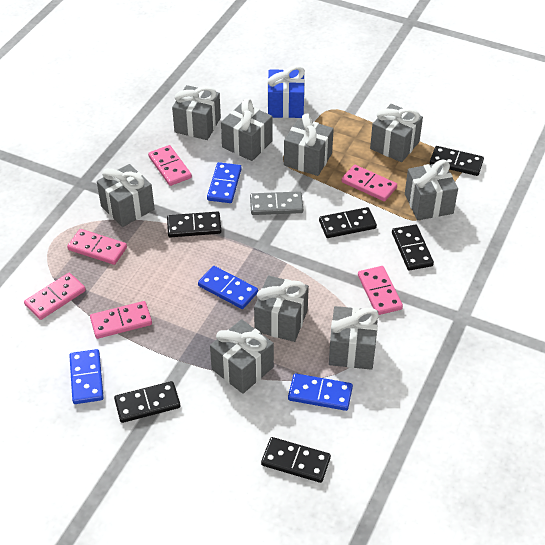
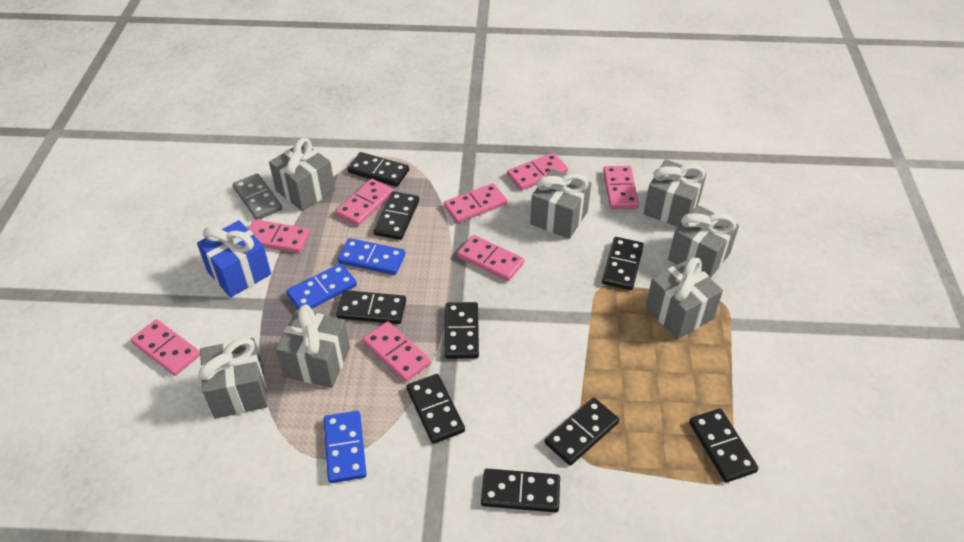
black domino: 6 -> 9
blue domino: 4 -> 3
grey gift: 9 -> 7
pink domino: 6 -> 8

